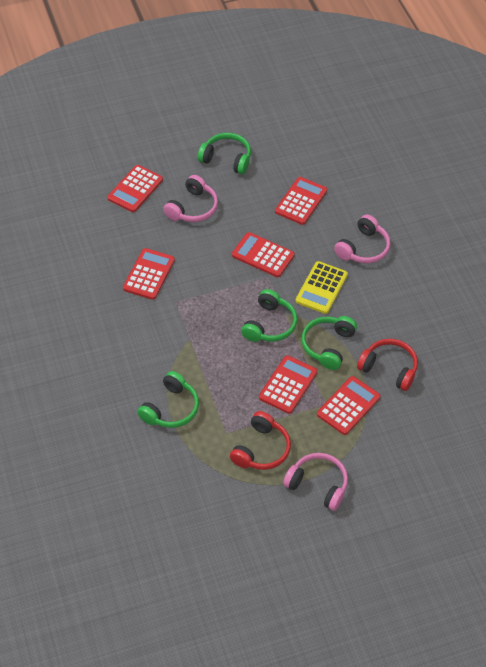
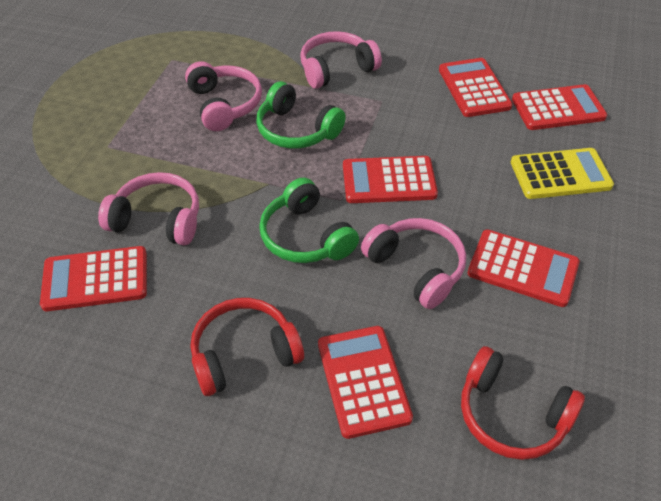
green headphones: 4 -> 2
pink headphones: 3 -> 4

